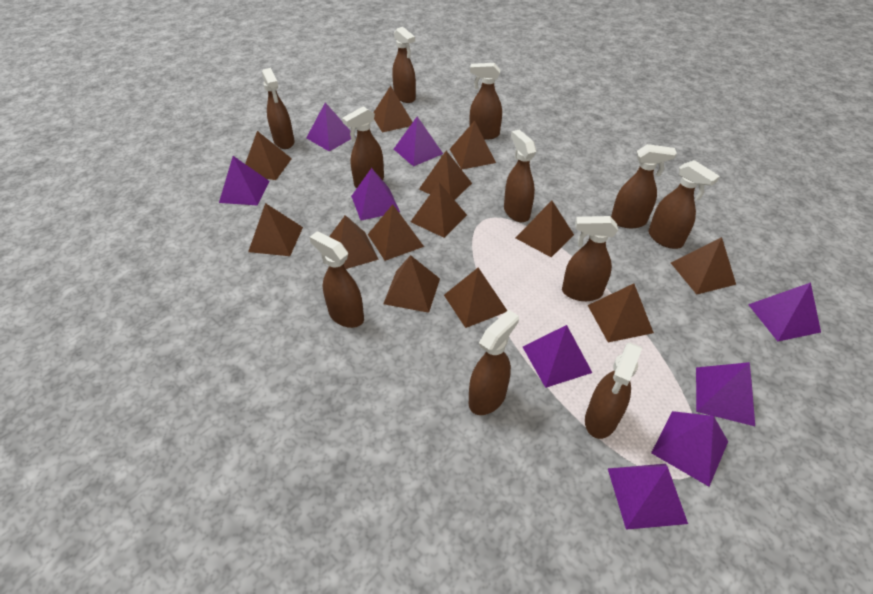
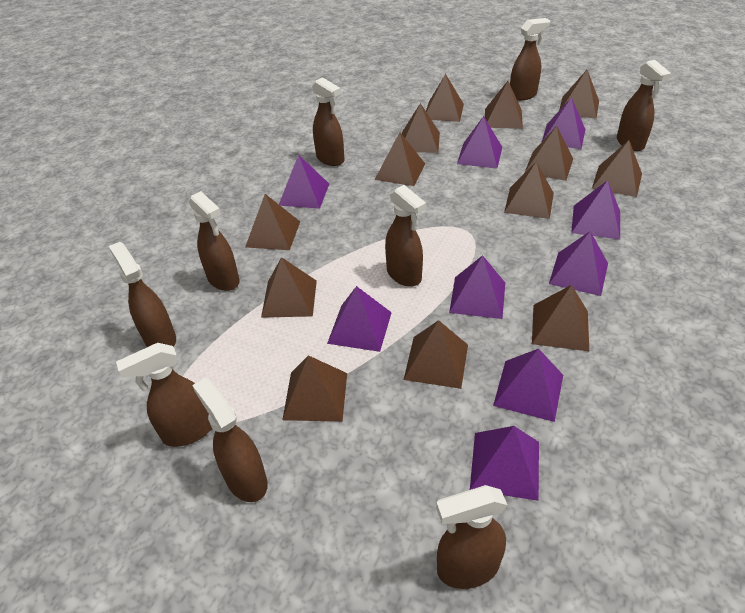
brown spray bottle: 11 -> 9

